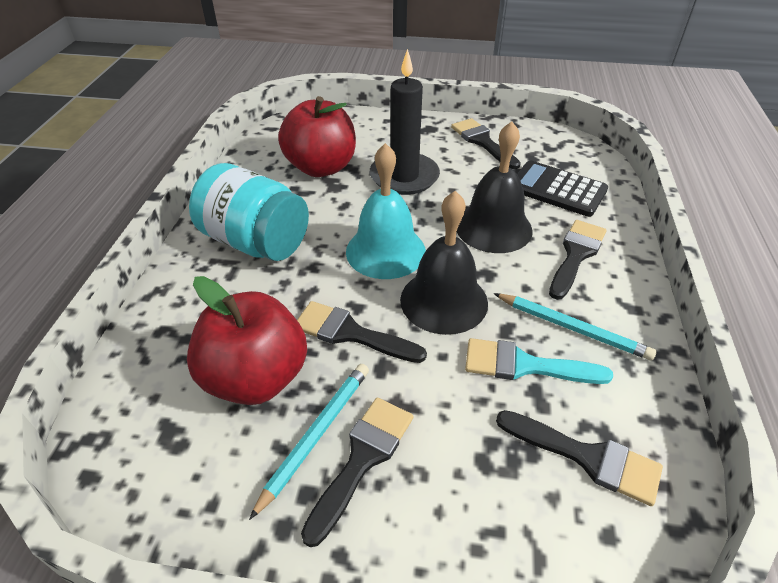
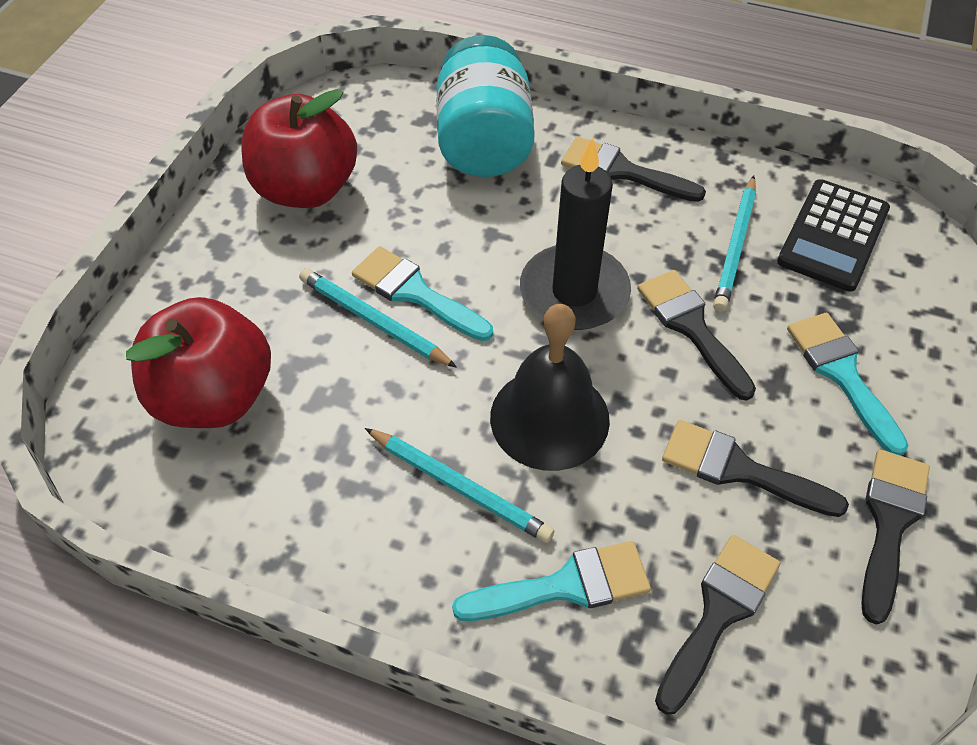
black bell: 2 -> 1
turquoise bell: 1 -> 0
turquoise brush: 1 -> 3
turquoise pencil: 2 -> 3

